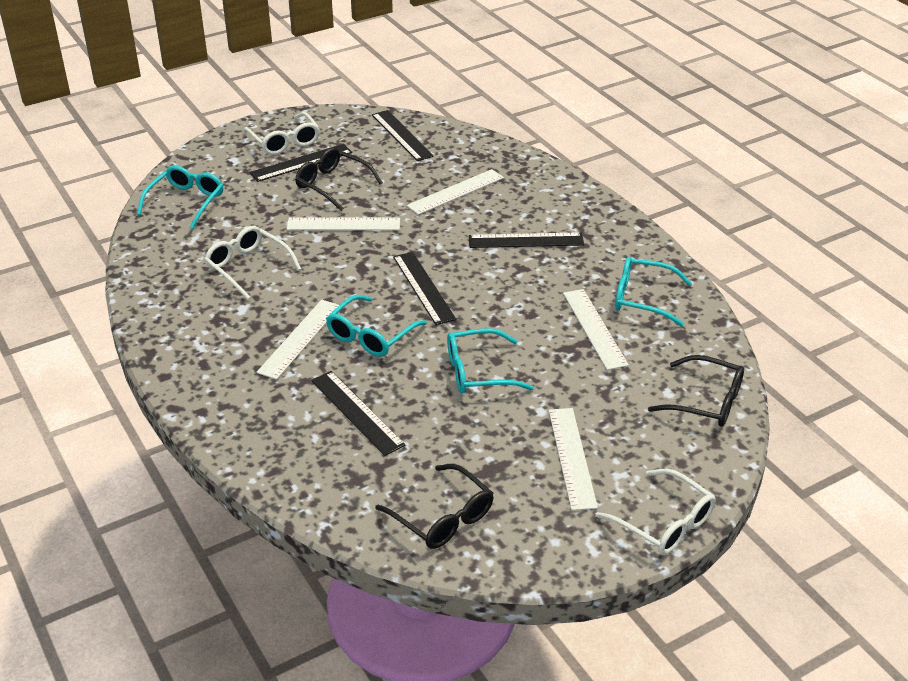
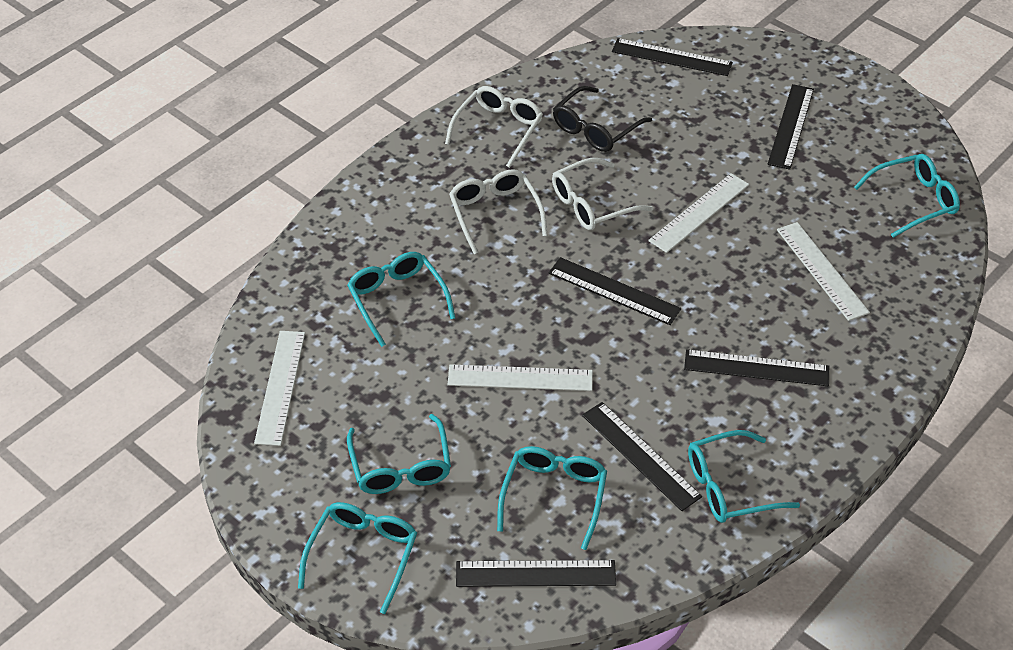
black glasses: 3 -> 1
black ruler: 5 -> 6
turquoise glasses: 4 -> 6
white ruler: 5 -> 4

